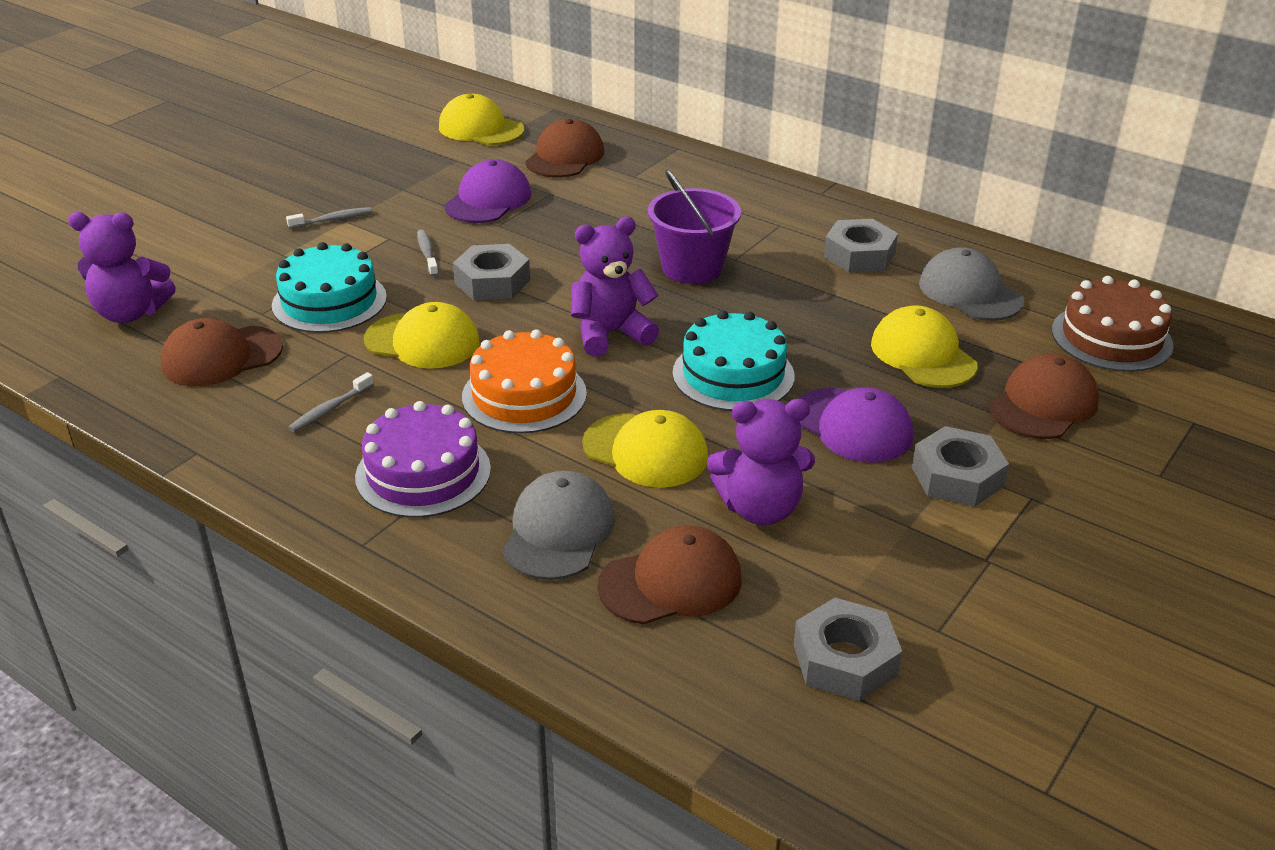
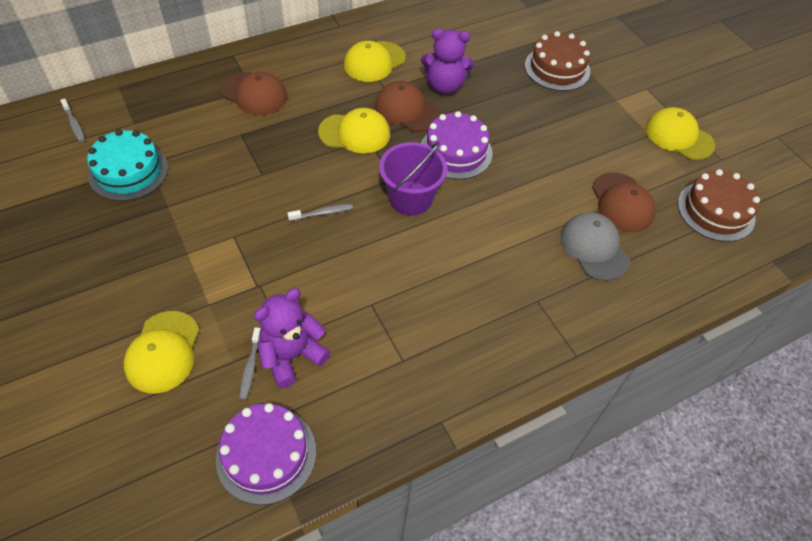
brown cake: 1 -> 2
brown cap: 4 -> 3
grey cap: 2 -> 1
grey nut: 4 -> 0
orange cake: 1 -> 0
purple cake: 1 -> 2
purple cap: 2 -> 0
purple teddy bear: 3 -> 2
turquoise cake: 2 -> 1

